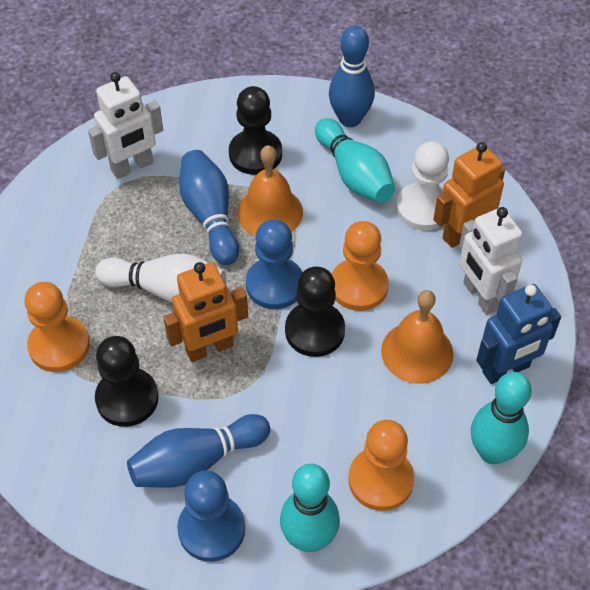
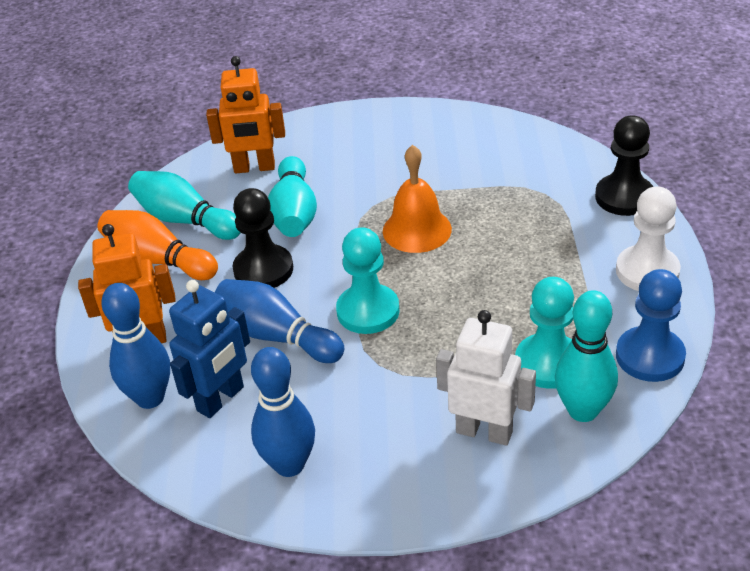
black pawn: 3 -> 2
blue pawn: 2 -> 1
orange bell: 2 -> 1
orange bowling pin: 0 -> 1
orange pawn: 3 -> 0
turquoise pawn: 0 -> 2
white bowling pin: 1 -> 0
white robot: 2 -> 1

